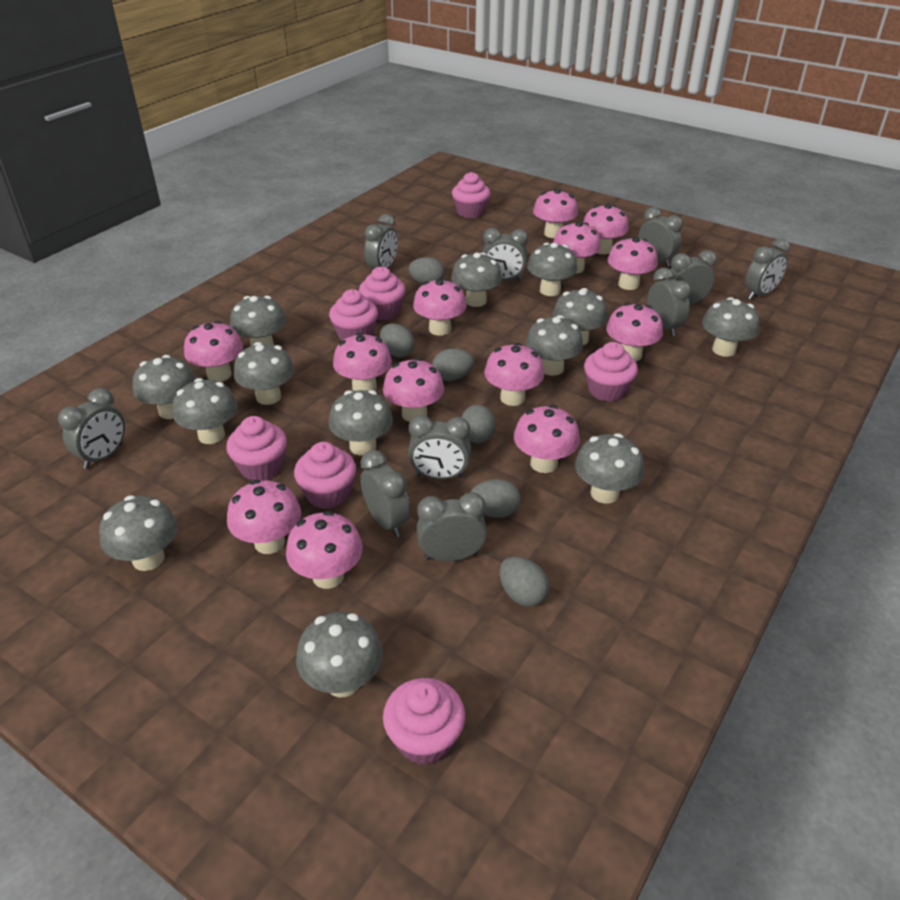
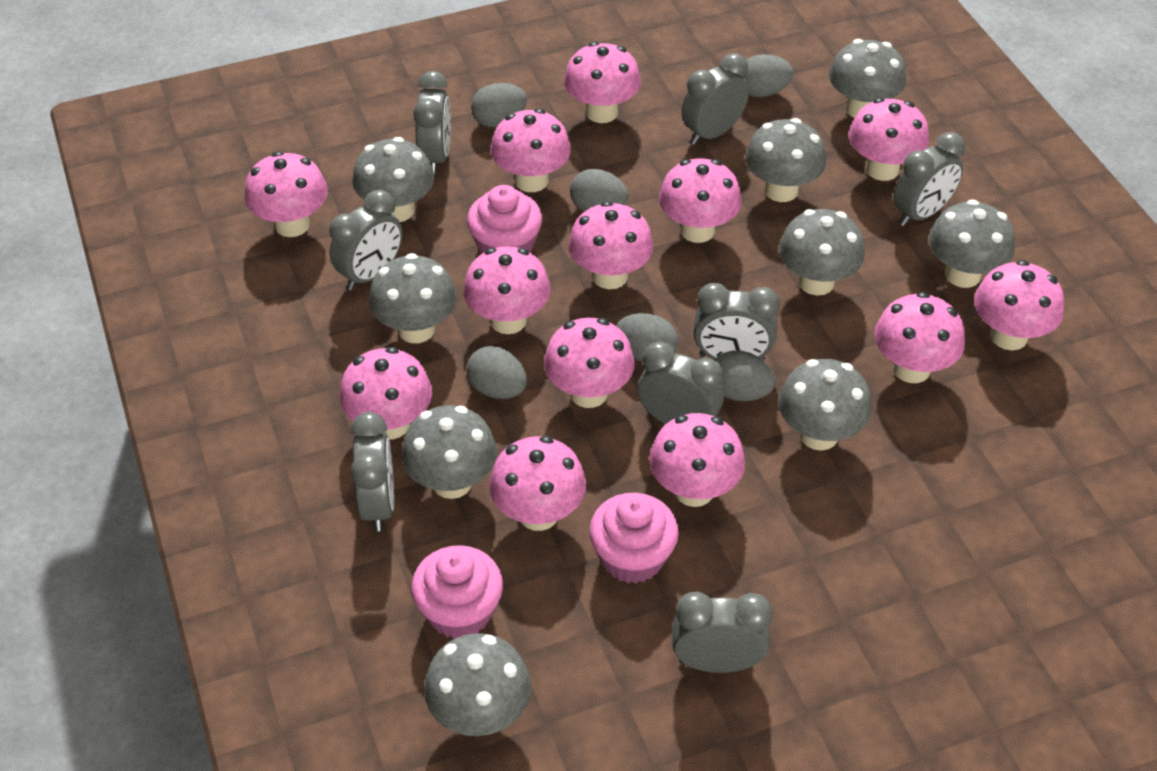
grey clock: 10 -> 8
grey mushroom: 13 -> 9
pink cupcake: 7 -> 3

